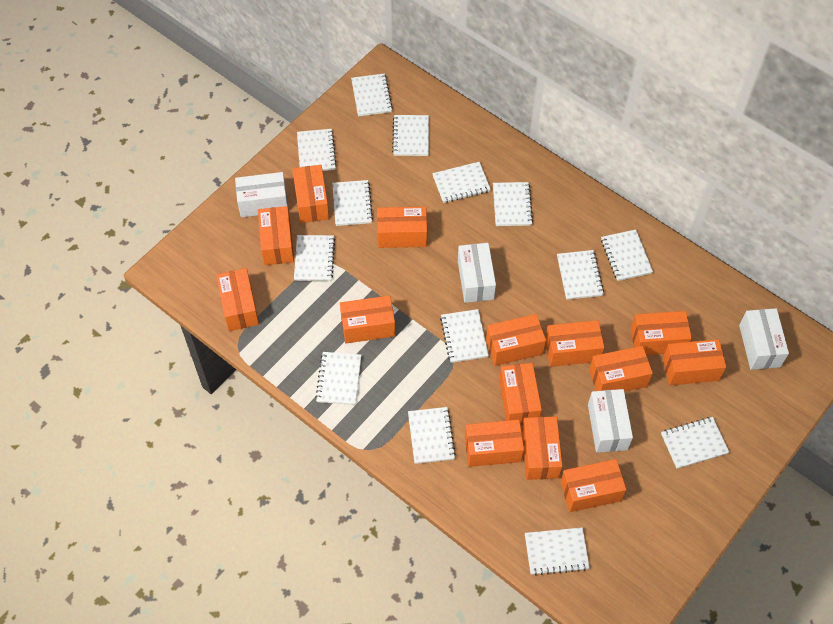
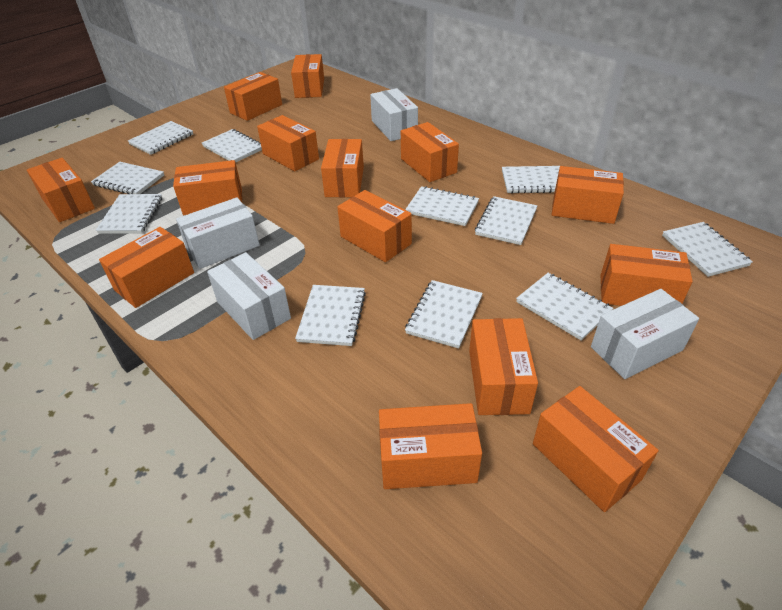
white notebook: 14 -> 11

